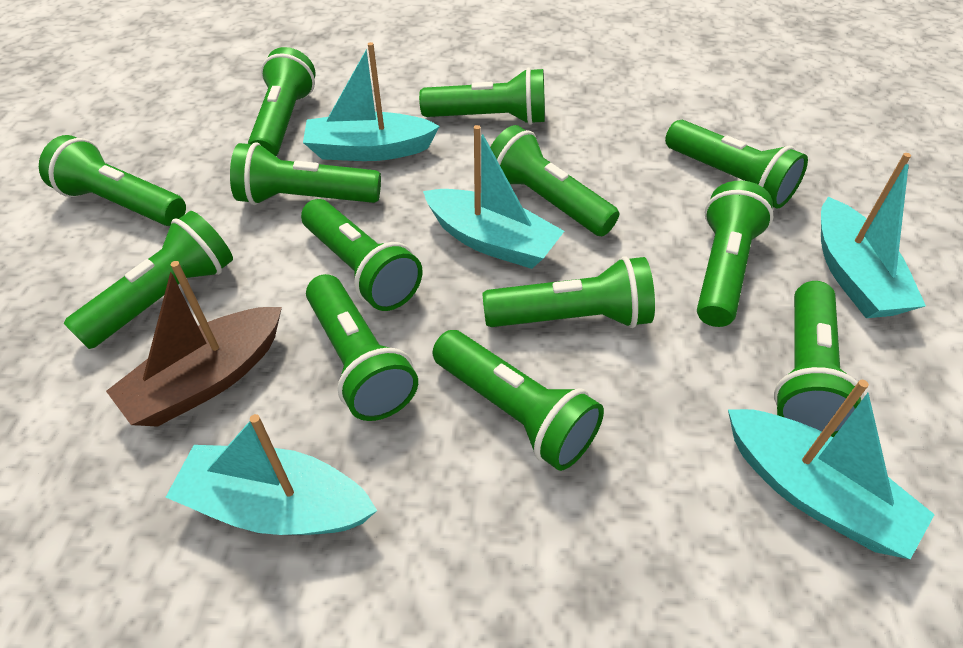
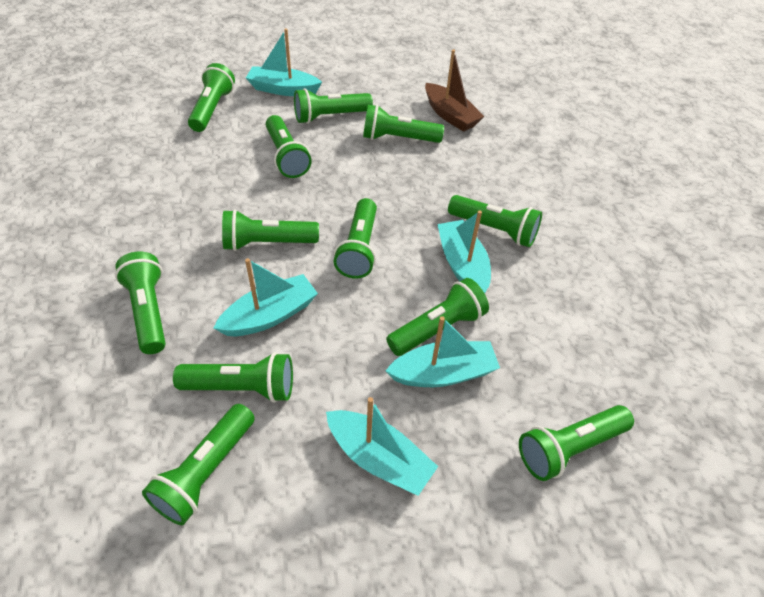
green flashlight: 13 -> 12

